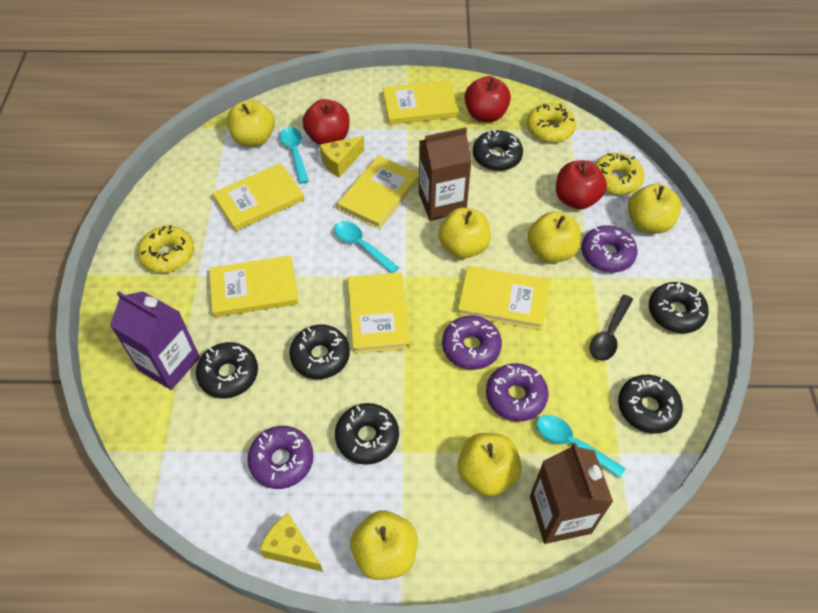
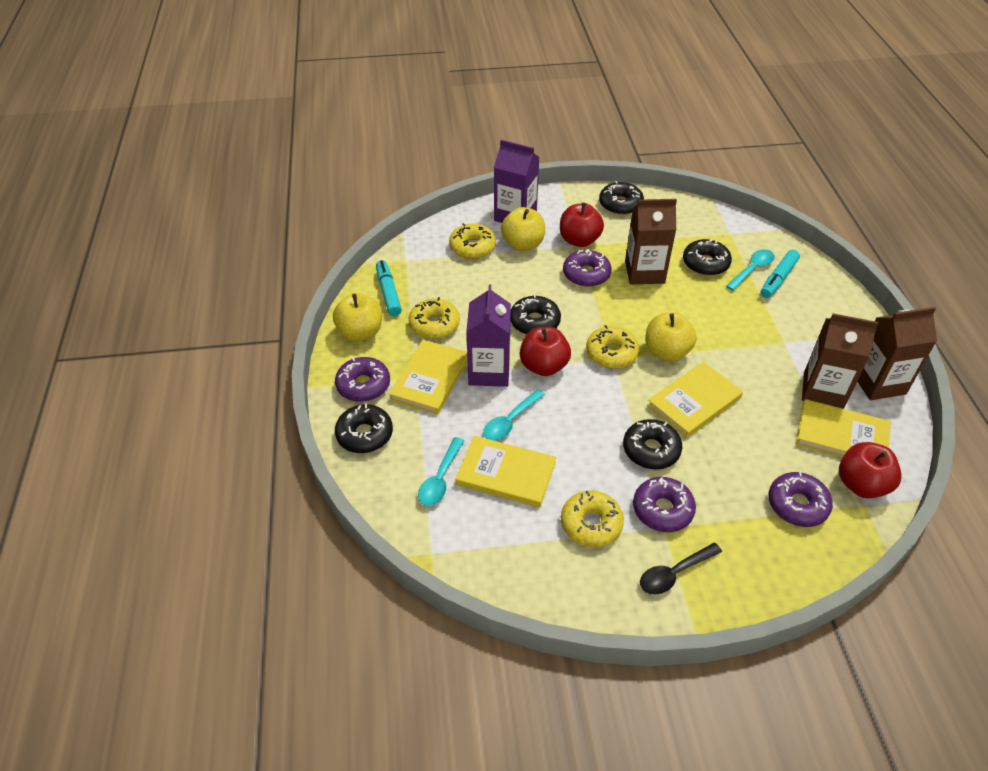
black donut: 6 -> 5
brown carton: 2 -> 3
purple carton: 1 -> 2
turquoise marker: 0 -> 2
yellow apple: 6 -> 3
yellow book: 6 -> 4
yellow cheese: 2 -> 0
yellow donut: 3 -> 4

